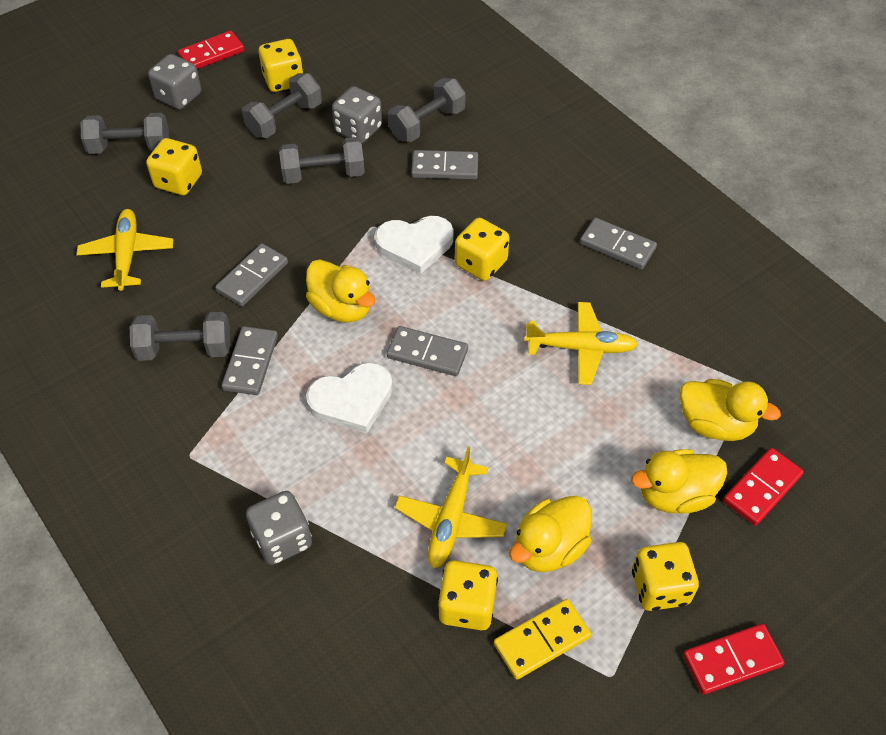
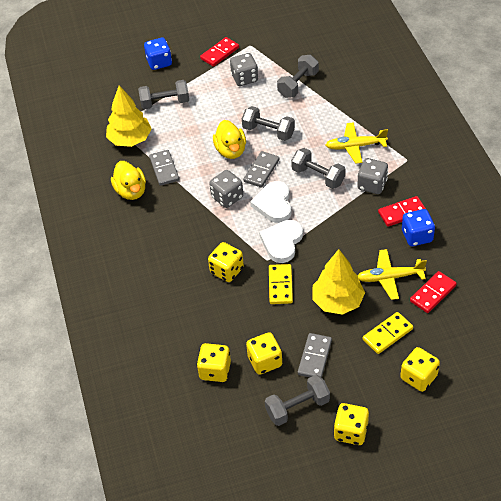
blue dice: 0 -> 2
grey domino: 5 -> 3
yellow domino: 1 -> 2
yellow duck: 4 -> 2
yellow plane: 3 -> 2
yellow tree: 0 -> 2

